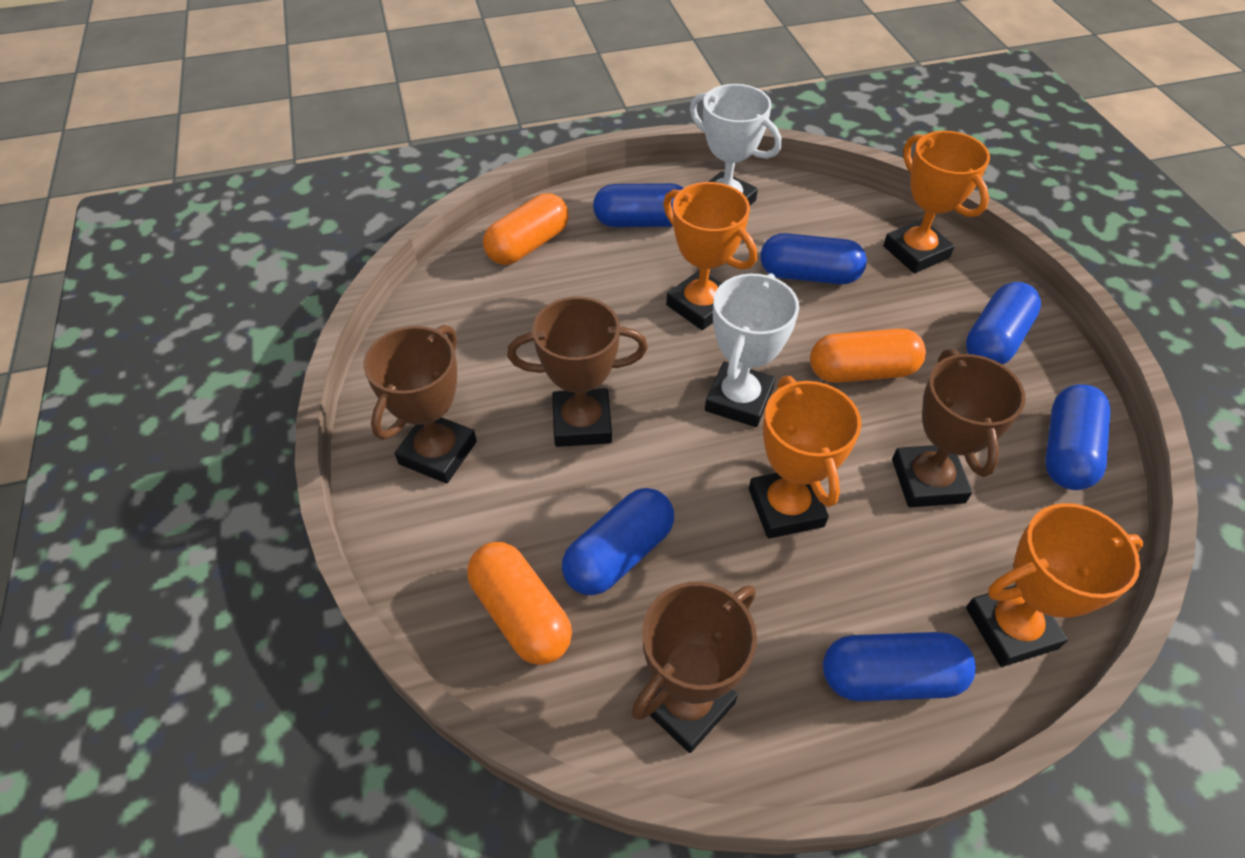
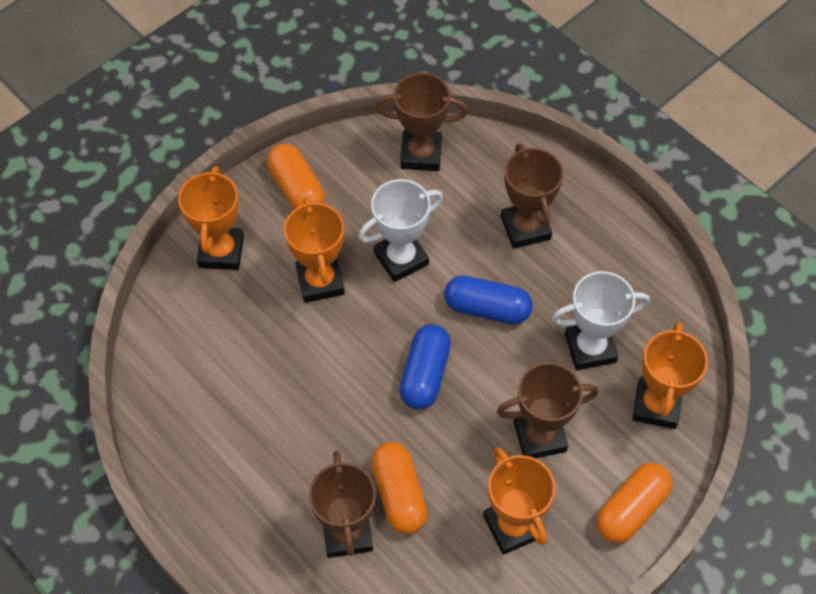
blue capsule: 6 -> 2

